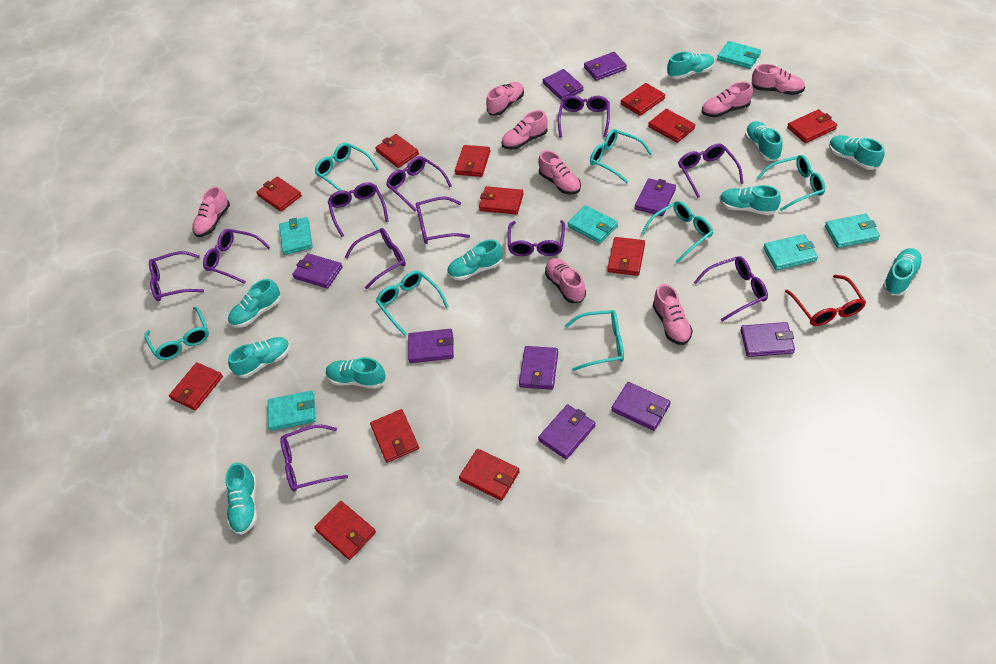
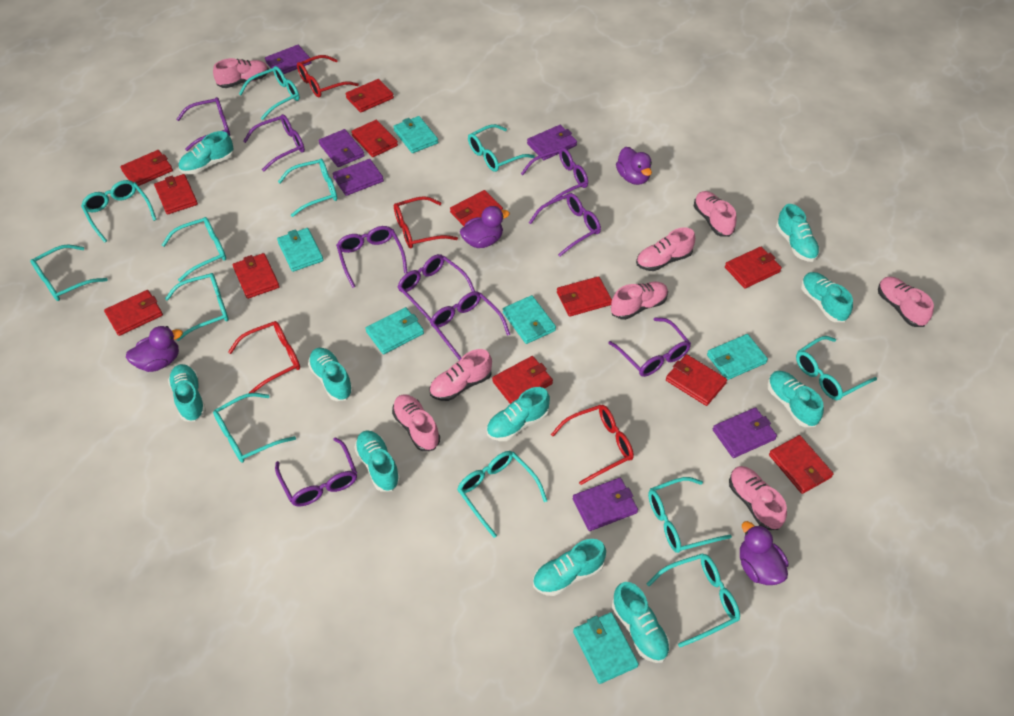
purple duck: 0 -> 4
purple glasses: 11 -> 9
purple wallet: 9 -> 6
red glasses: 1 -> 4
turquoise glasses: 7 -> 12

